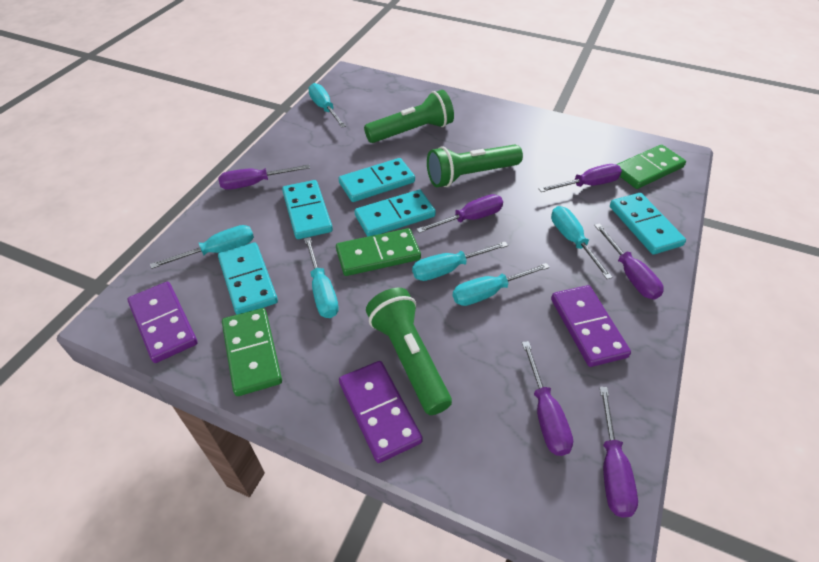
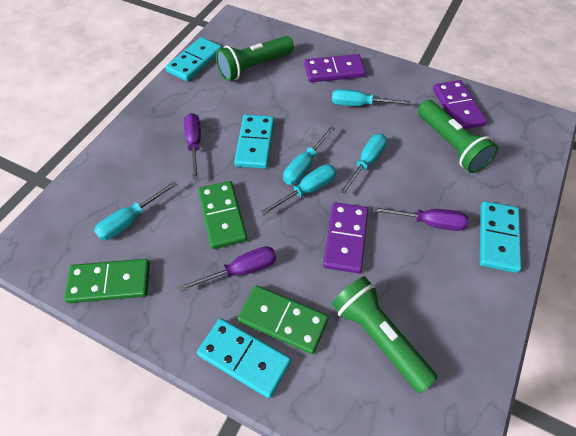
purple screwdriver: 6 -> 3
turquoise domino: 5 -> 4
turquoise screwdriver: 6 -> 5

